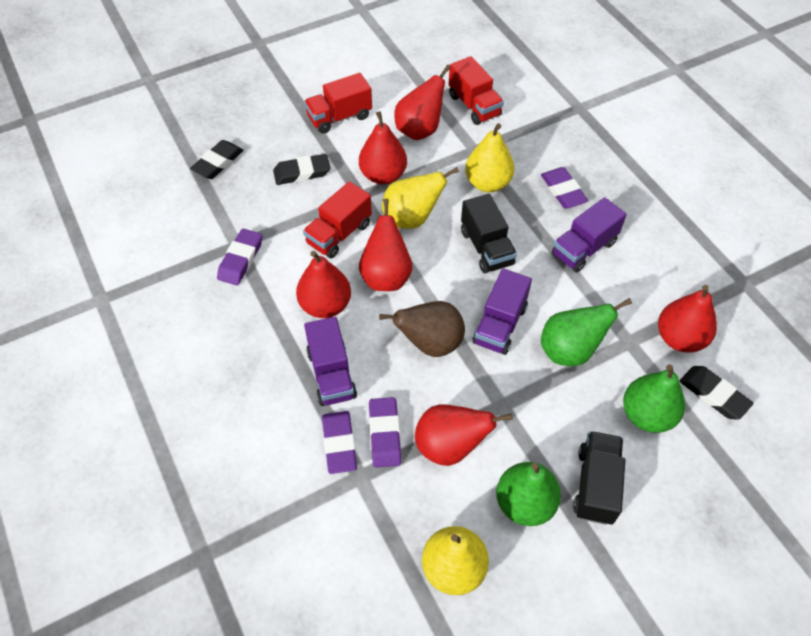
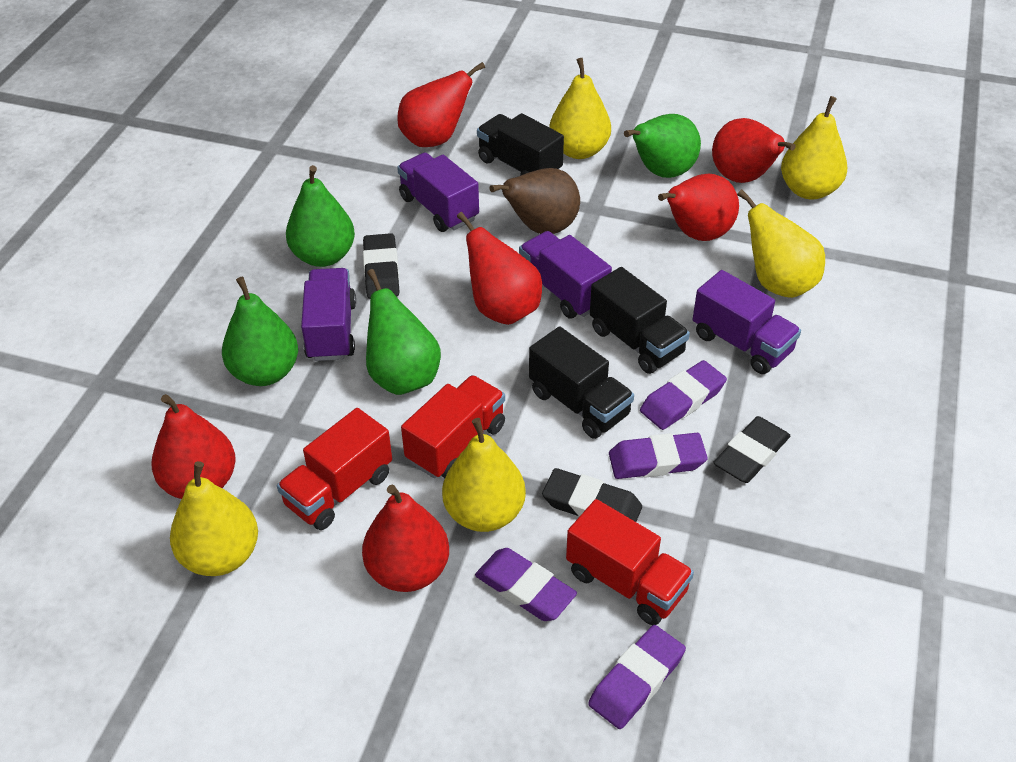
black truck: 2 -> 3
green pear: 3 -> 4
purple truck: 3 -> 4
yellow pear: 3 -> 5

